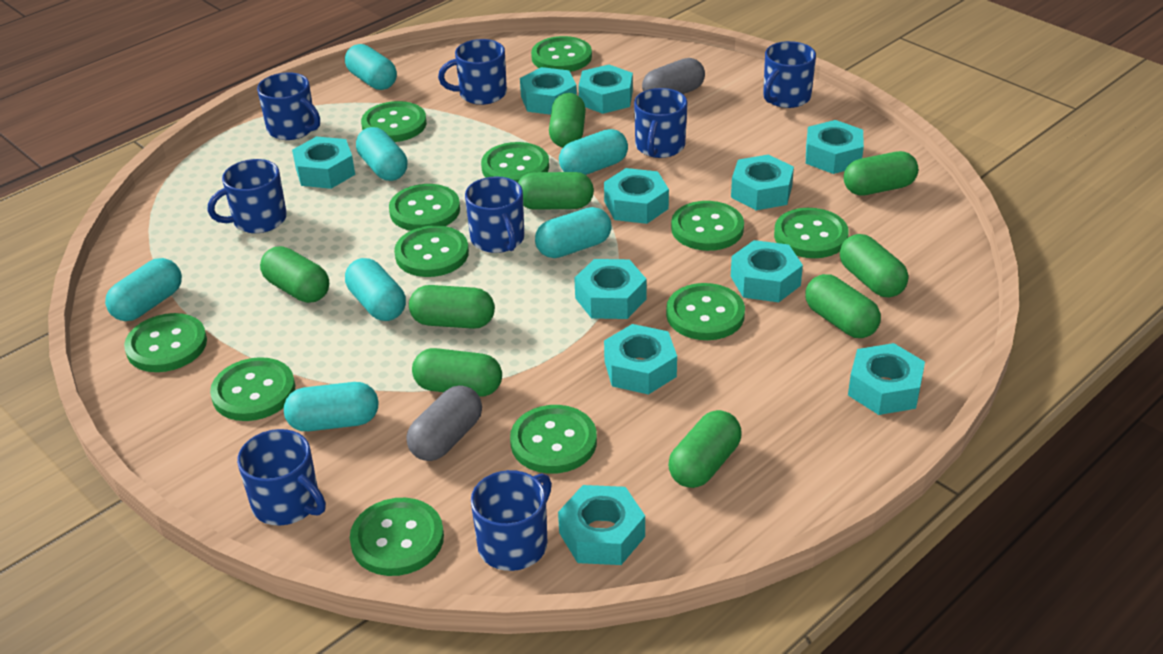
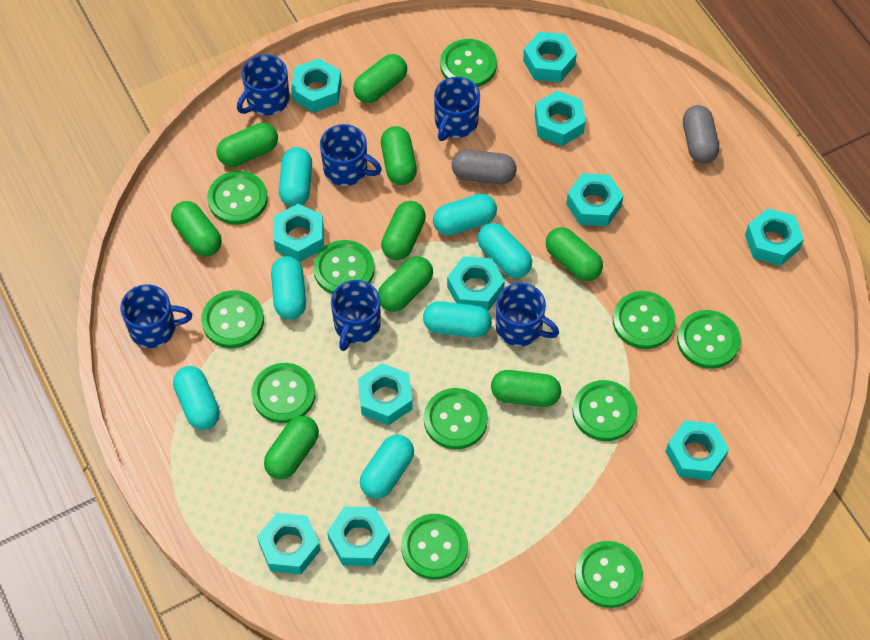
blue mug: 8 -> 6
green button: 12 -> 11

